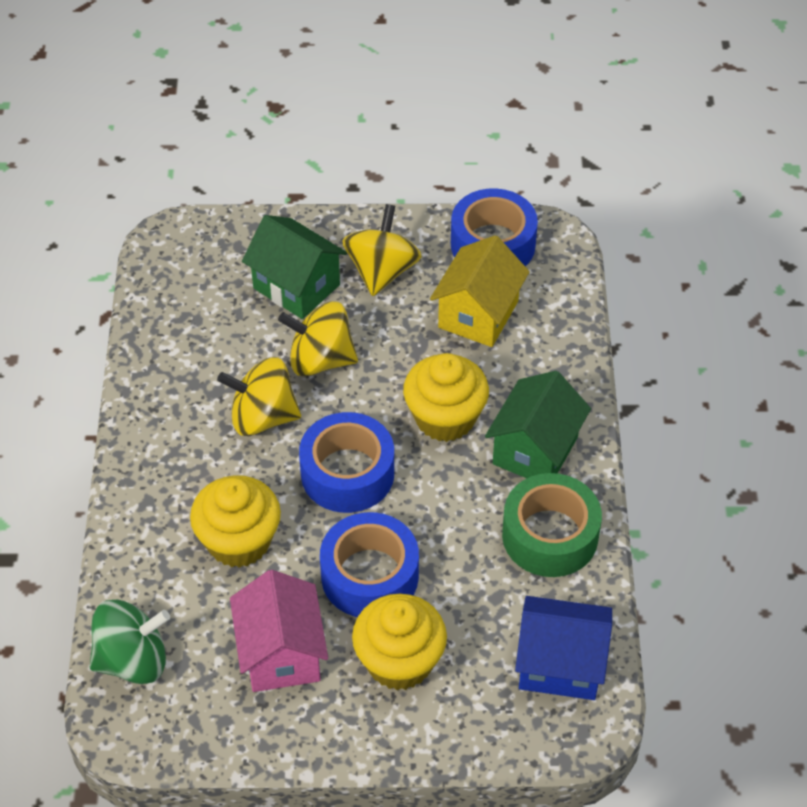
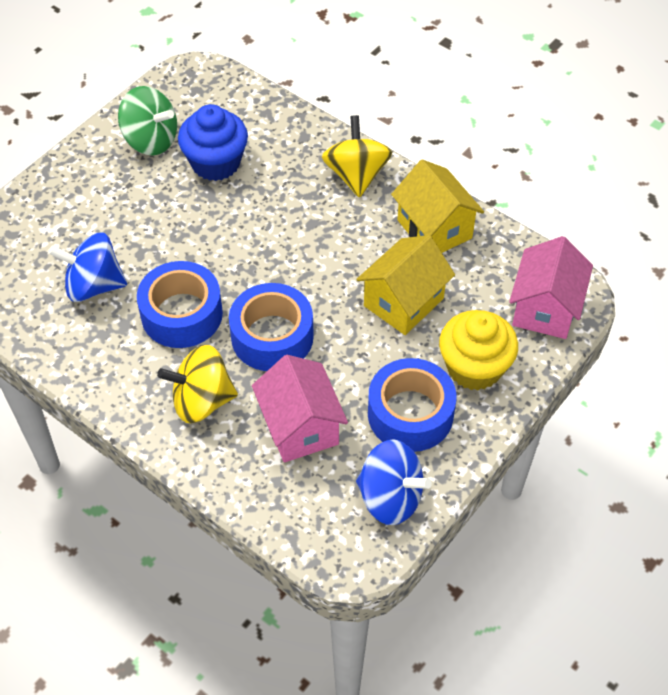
blue cupcake: 0 -> 1
blue house: 1 -> 0
blue spinning top: 0 -> 2
green house: 2 -> 0
green tape: 1 -> 0
pink house: 1 -> 2
yellow cupcake: 3 -> 1
yellow house: 1 -> 2
yellow spinning top: 3 -> 2

